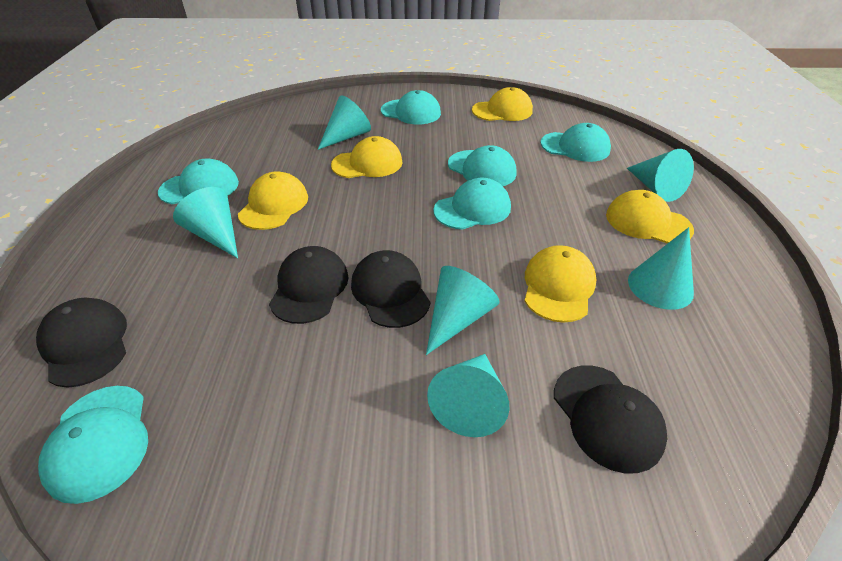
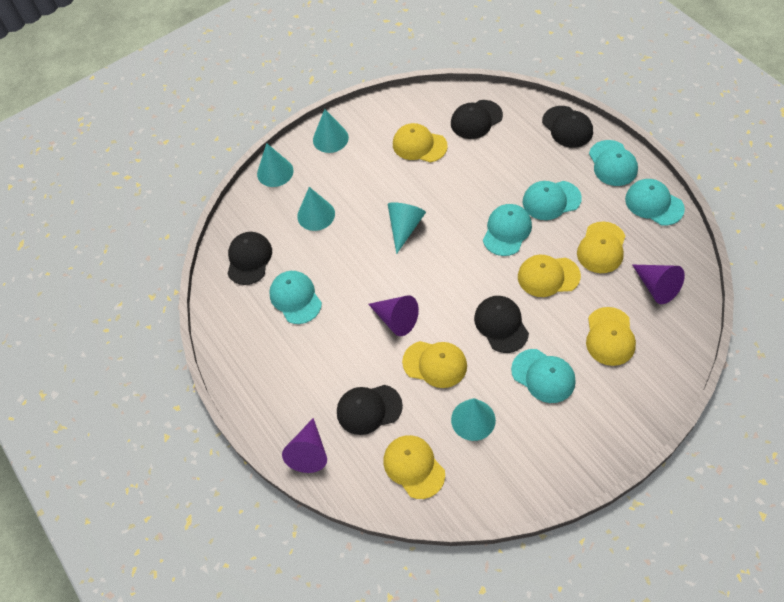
black cap: 4 -> 5
purple cone: 0 -> 3
turquoise cone: 6 -> 5
yellow cap: 5 -> 6

